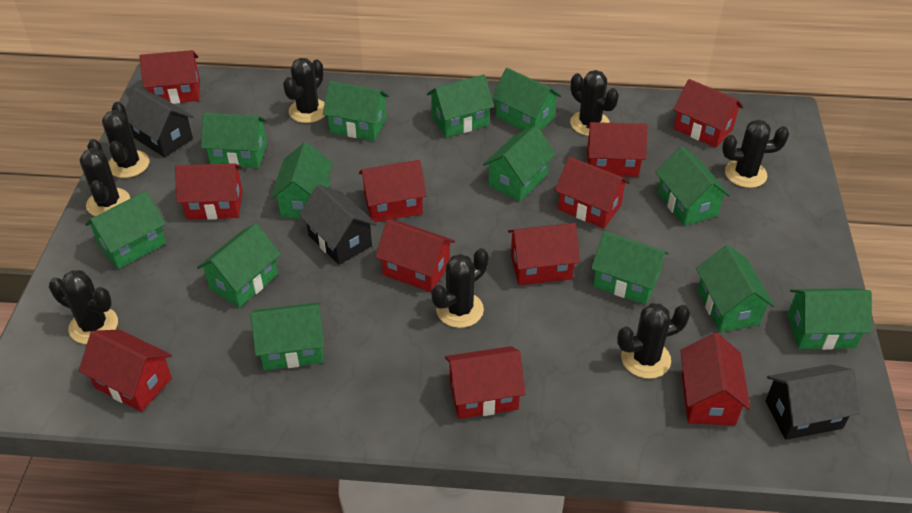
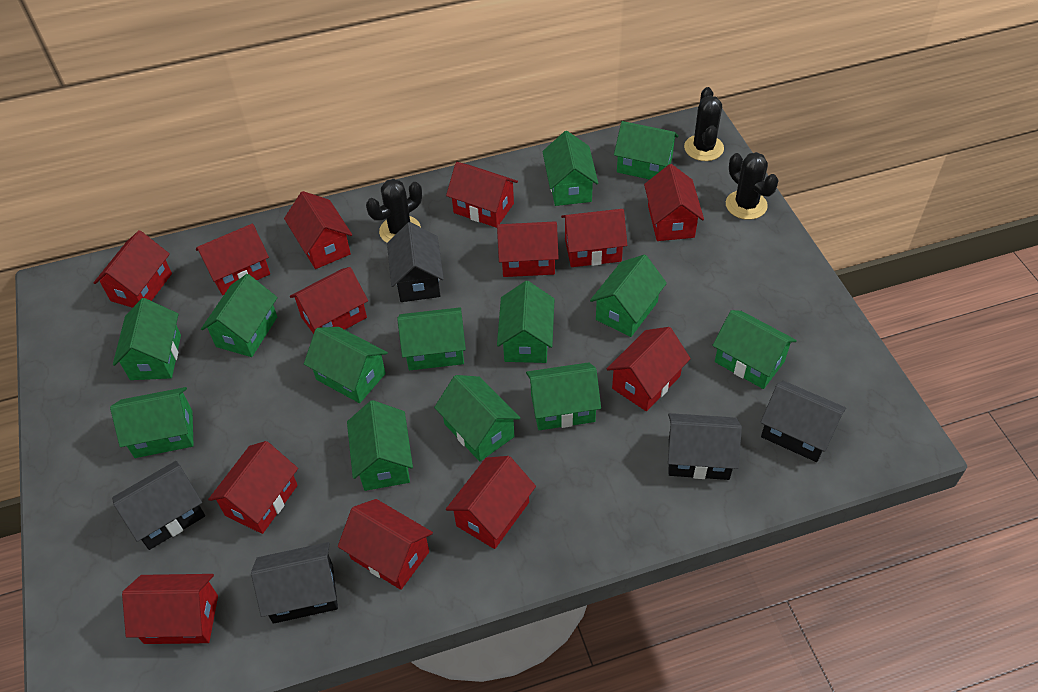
black cactus: 8 -> 3
black house: 3 -> 5
red house: 11 -> 13

